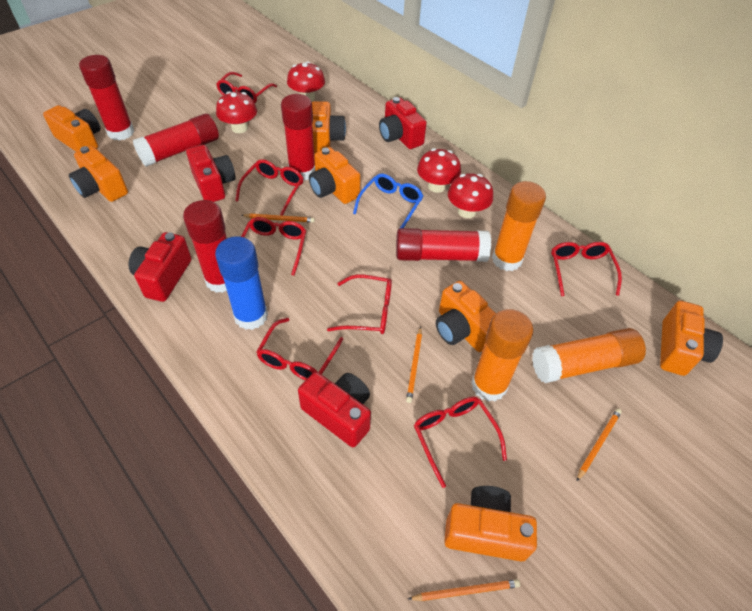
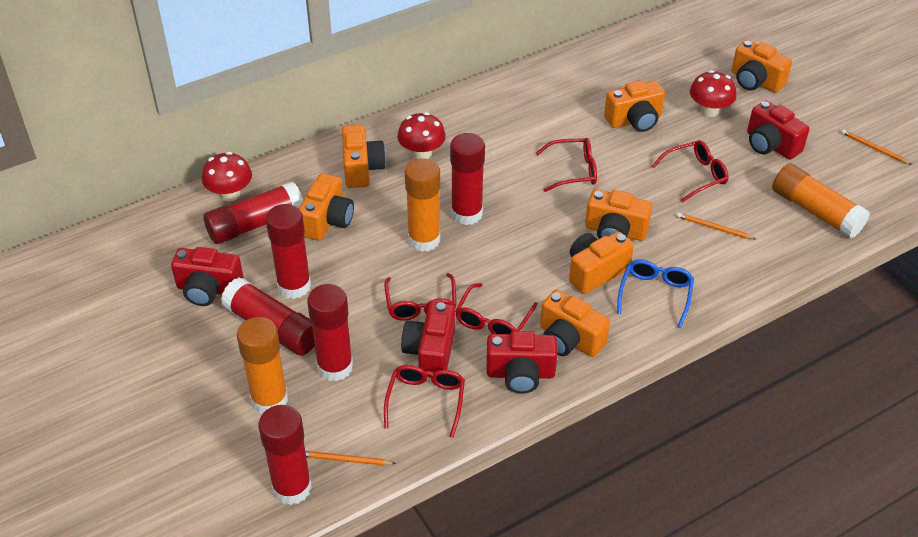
blue glue stick: 1 -> 0
orange pencil: 4 -> 3
red glasses: 7 -> 5
red glue stick: 5 -> 6
red mushroom: 4 -> 3

